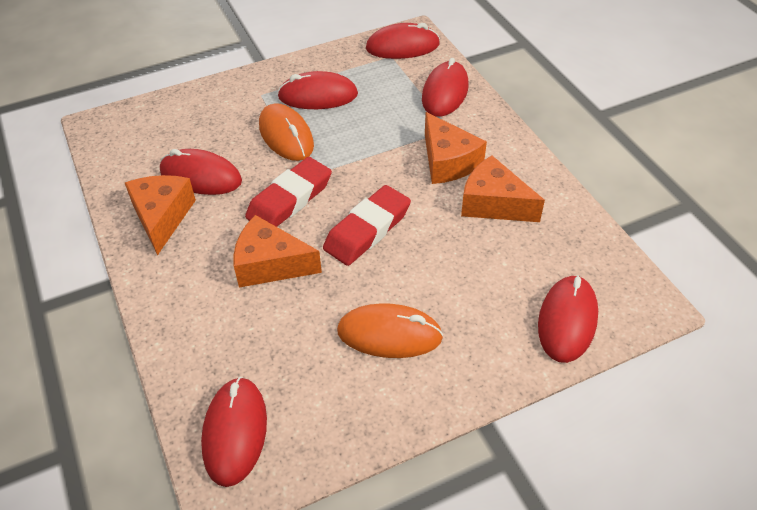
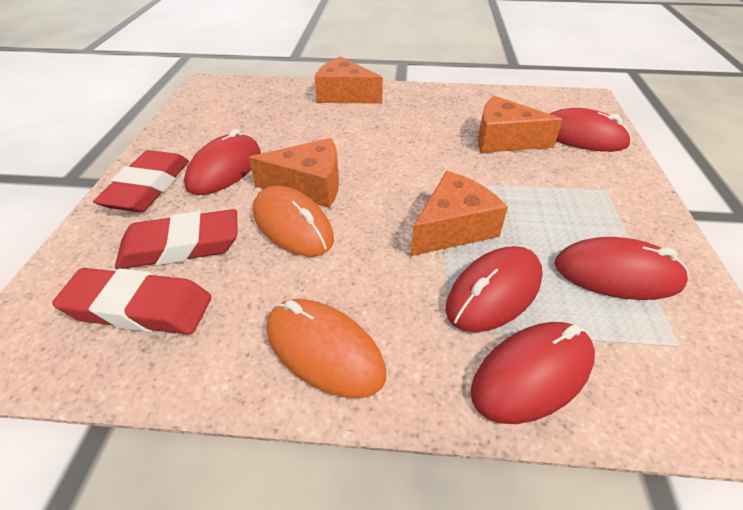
red eraser: 2 -> 3
red mouse: 6 -> 5

